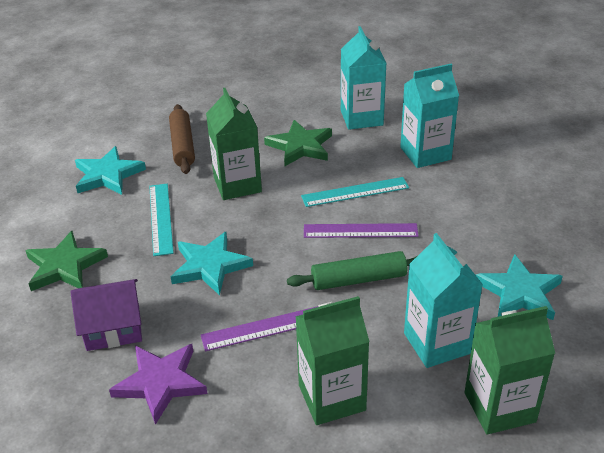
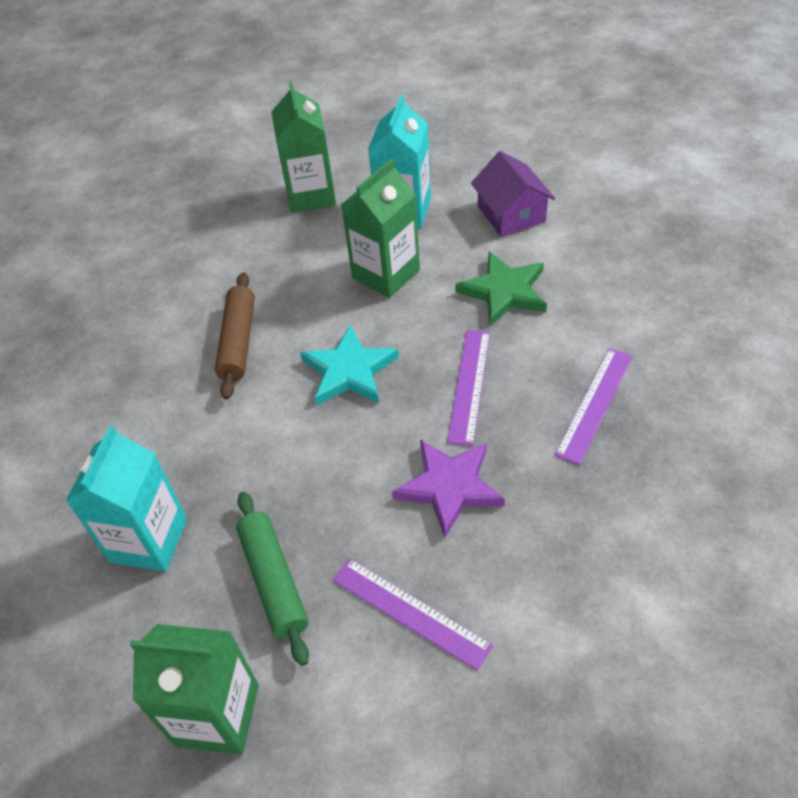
green star: 2 -> 1
purple ruler: 2 -> 3
turquoise carton: 3 -> 2
turquoise ruler: 2 -> 0
turquoise star: 3 -> 1

